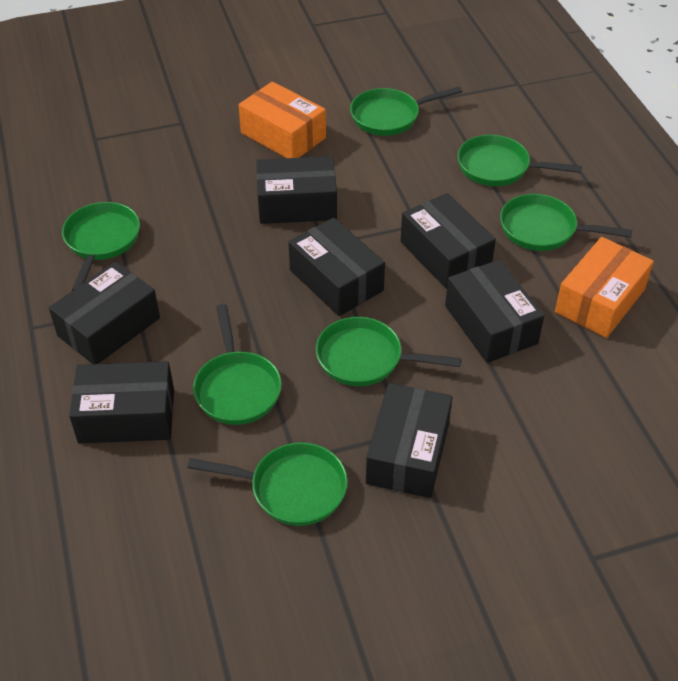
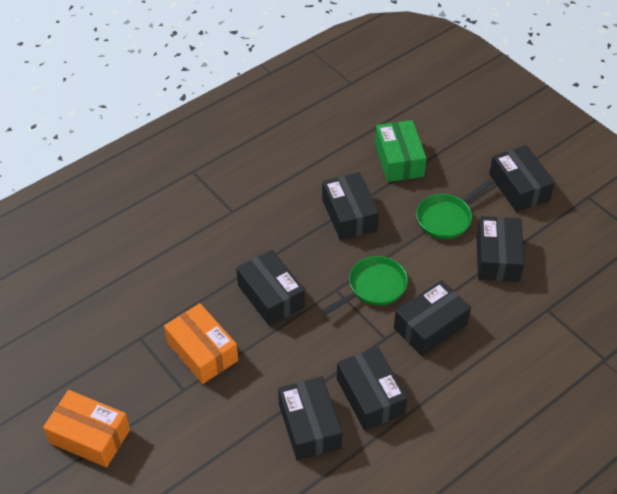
green box: 0 -> 1
green pan: 7 -> 2

